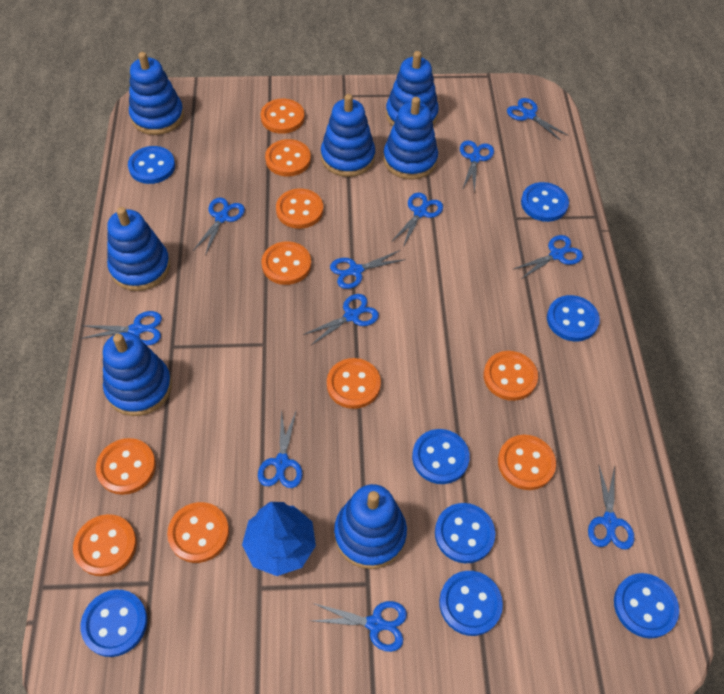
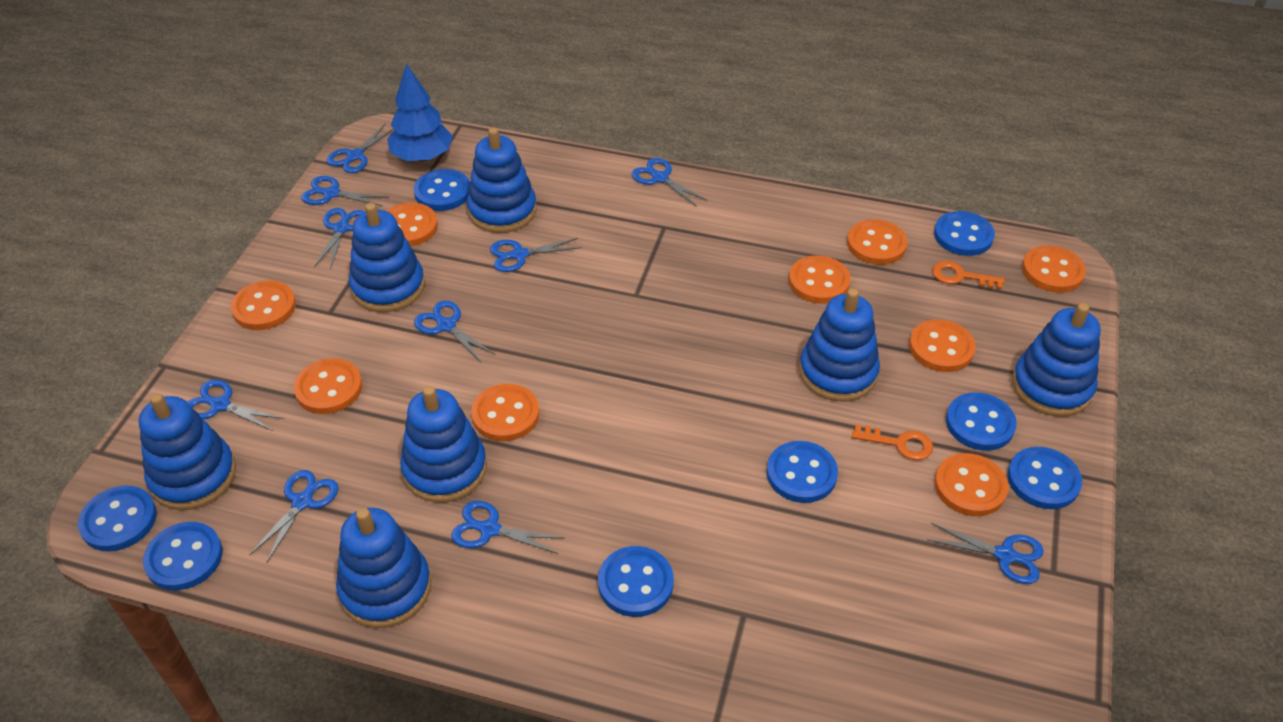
blue scissors: 11 -> 10
orange button: 10 -> 9
orange key: 0 -> 2

